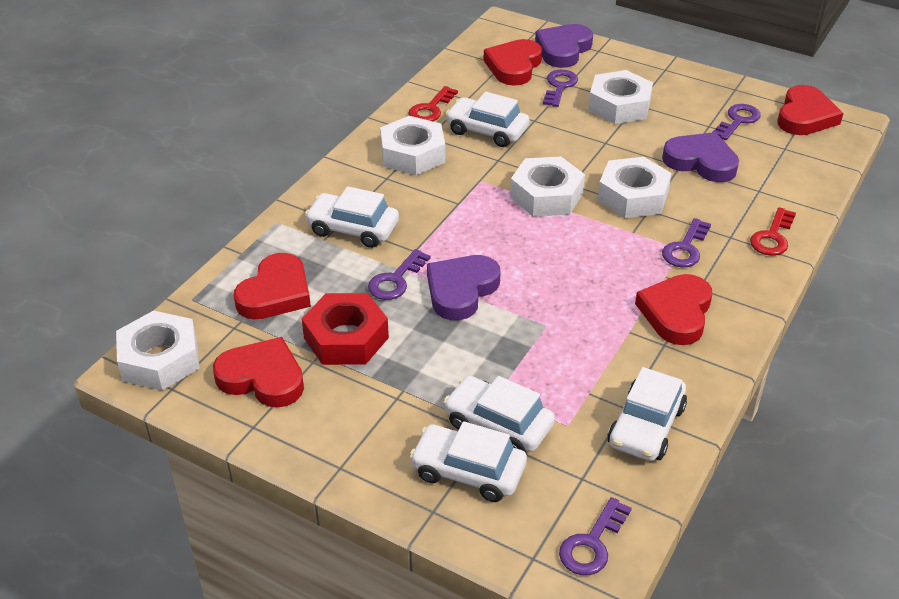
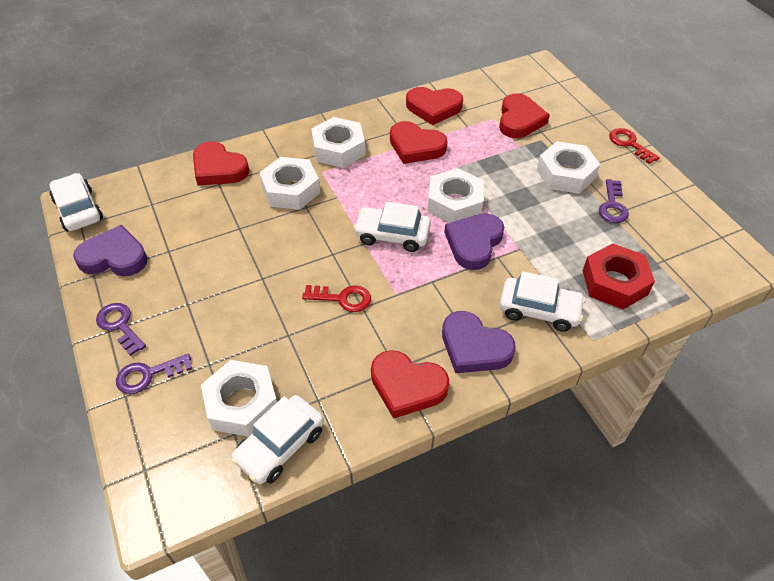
purple key: 5 -> 3
white car: 5 -> 4

